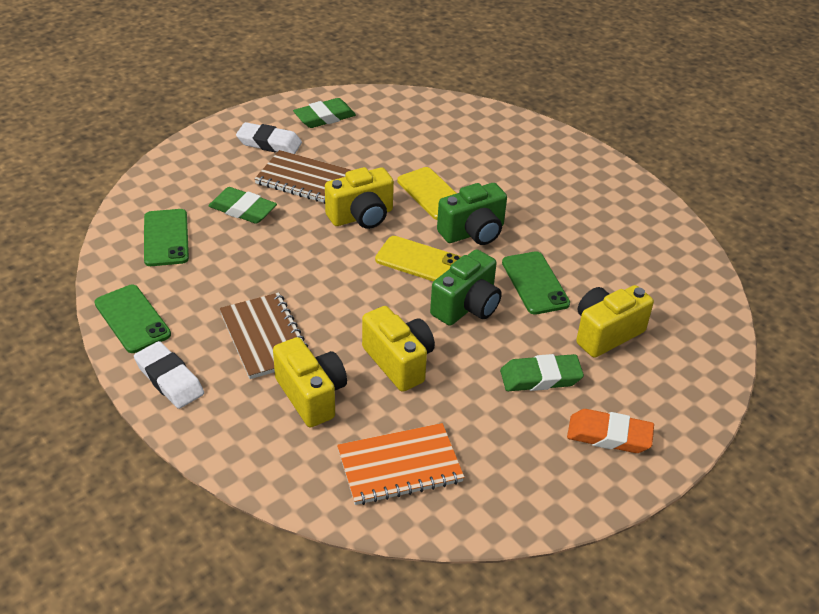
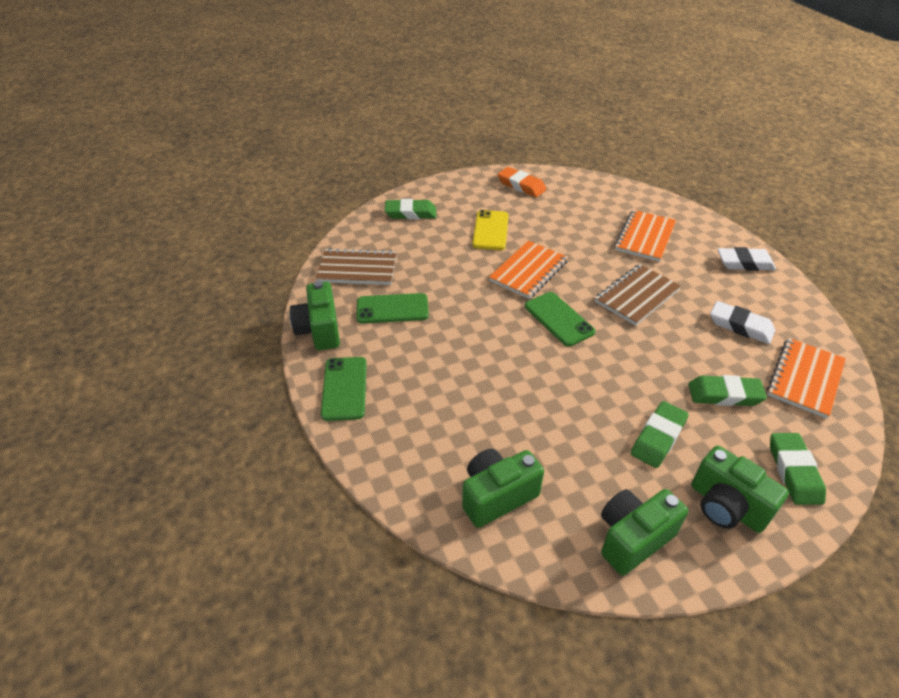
green camera: 2 -> 4
green eraser: 3 -> 4
orange notebook: 1 -> 3
yellow camera: 4 -> 0
yellow phone: 2 -> 1

